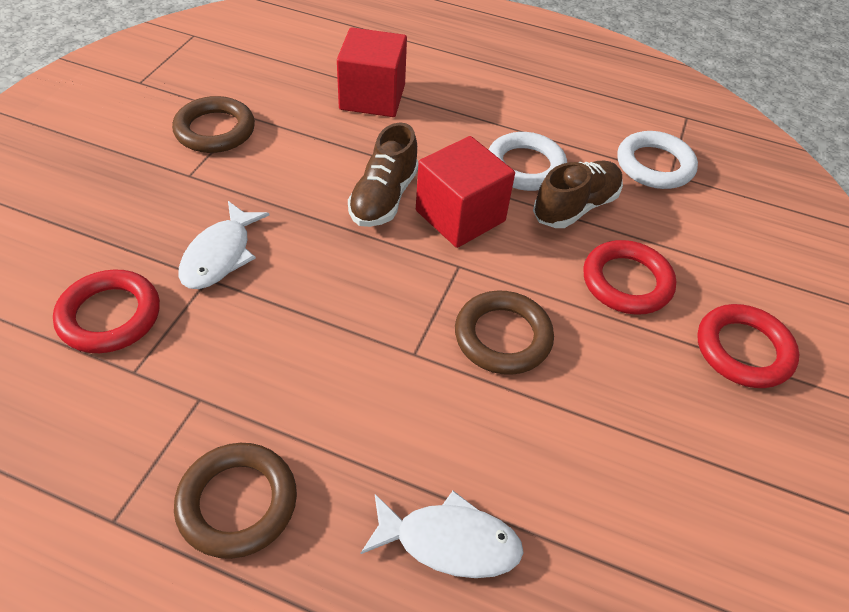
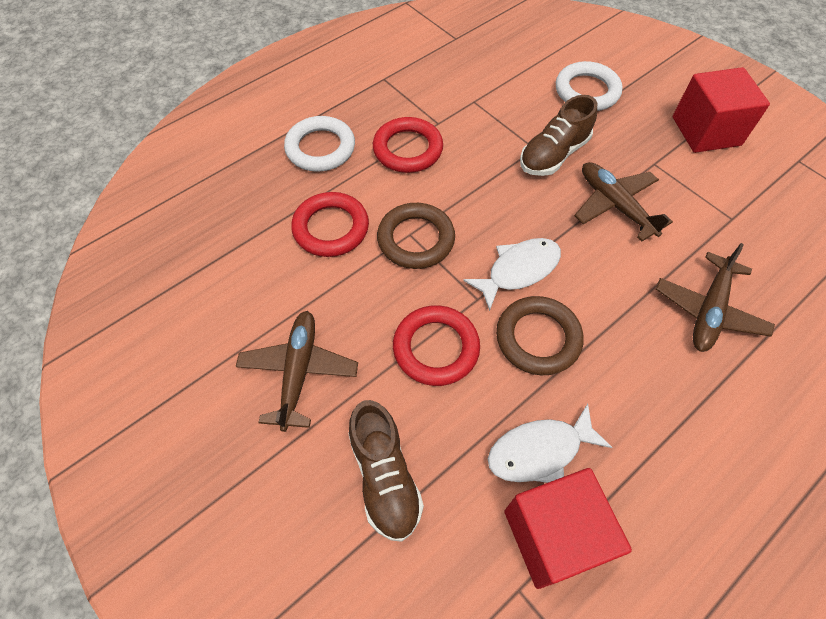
brown plane: 0 -> 3
brown ring: 3 -> 2

